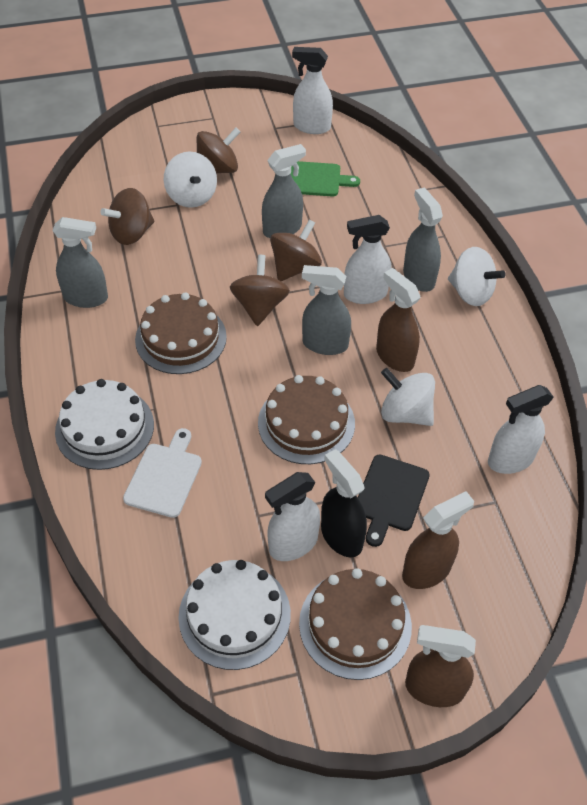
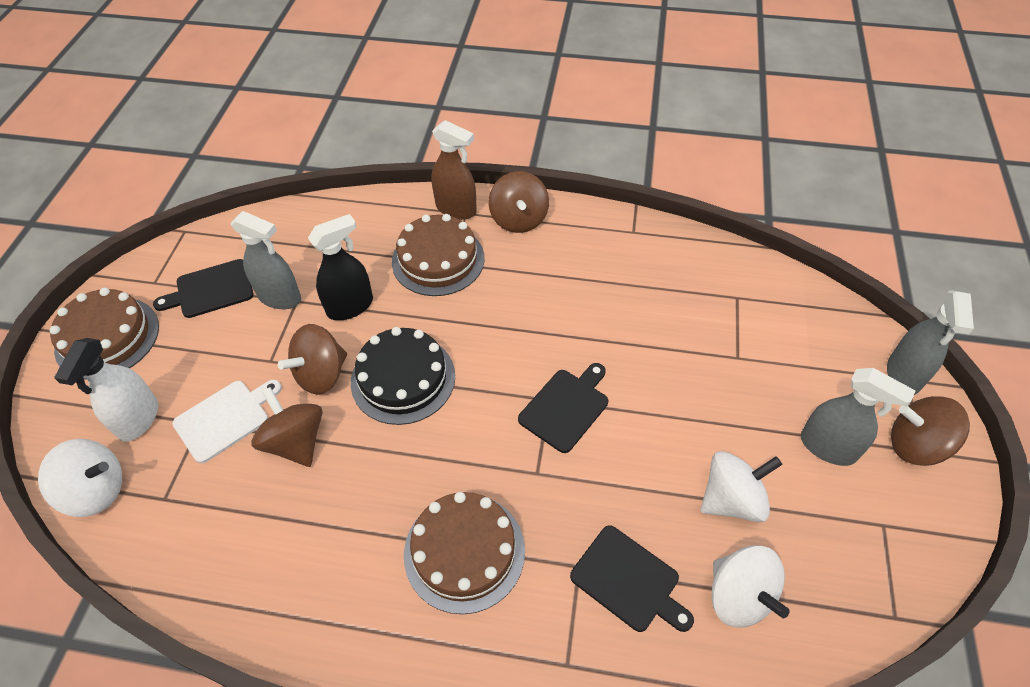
black cake: 0 -> 1
black cutting board: 1 -> 3
brown spray bottle: 3 -> 1
green cutting board: 1 -> 0
grey spray bottle: 4 -> 3
white cake: 2 -> 0
white spray bottle: 4 -> 1

